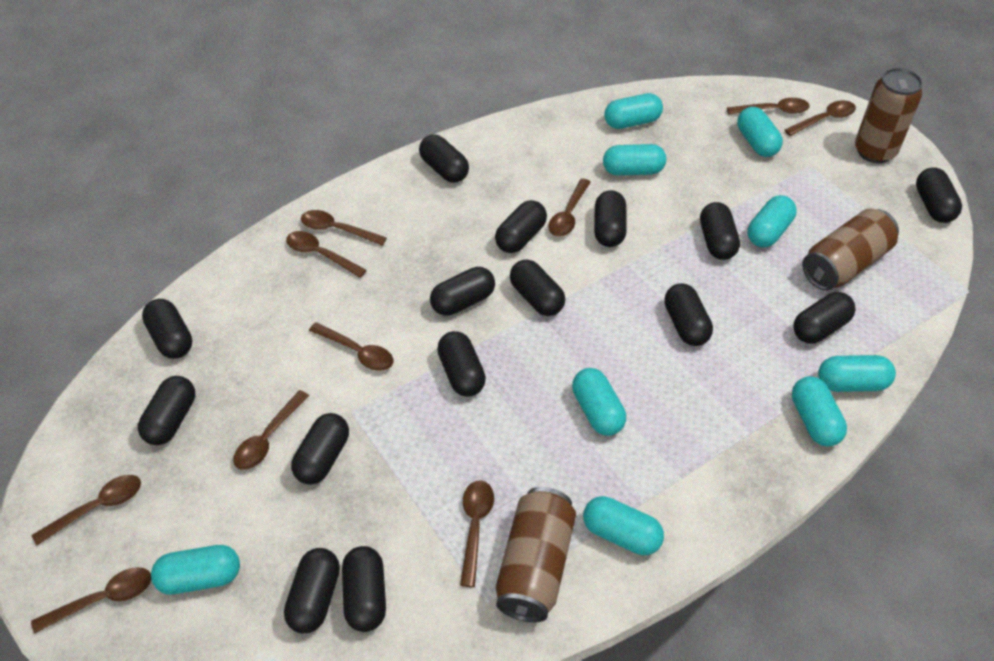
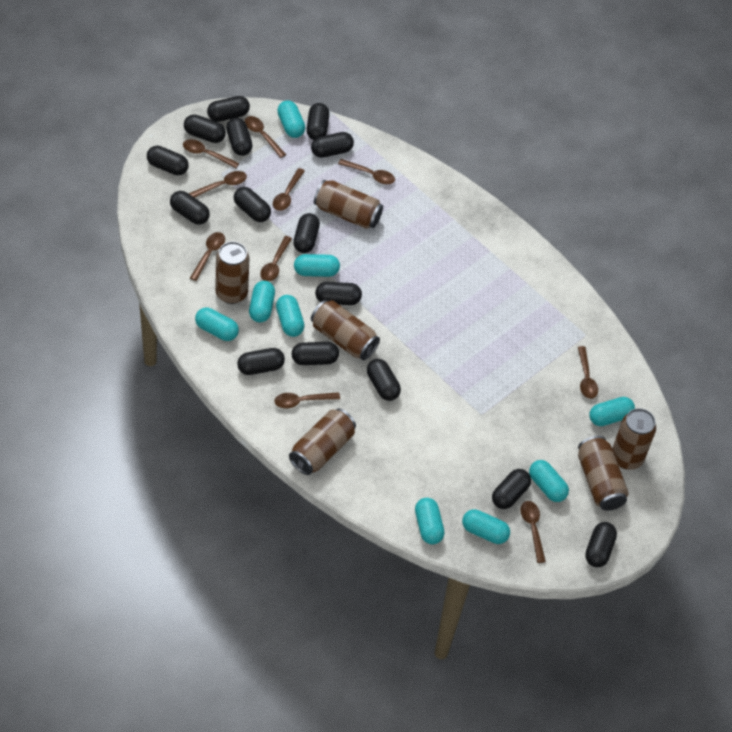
brown can: 3 -> 6

